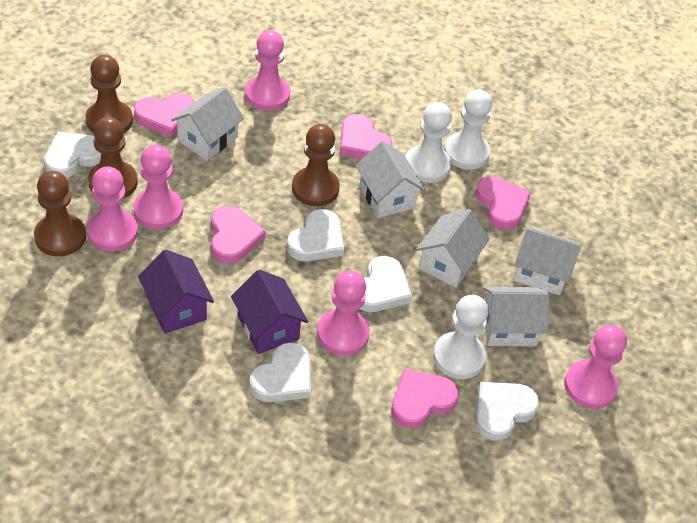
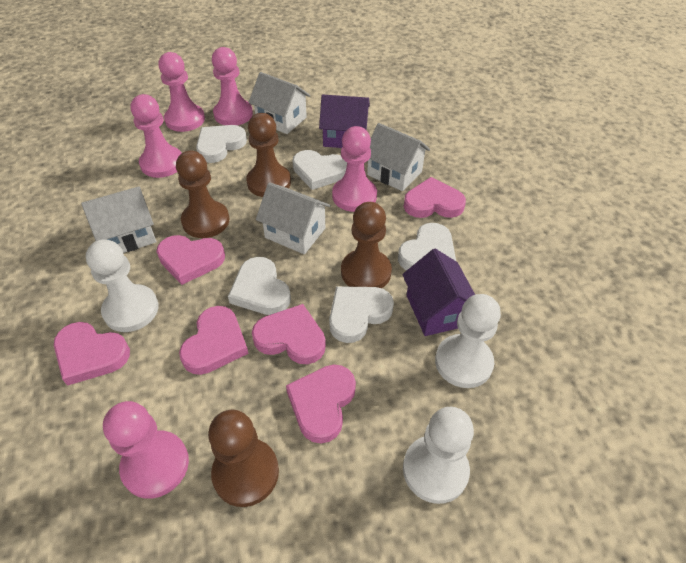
pink heart: 5 -> 6
white house: 5 -> 4

